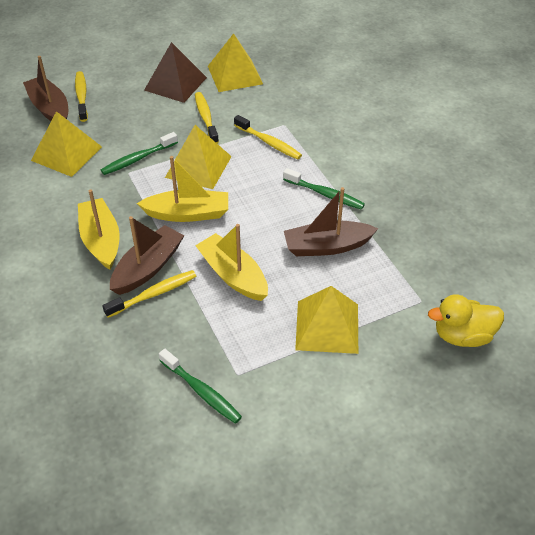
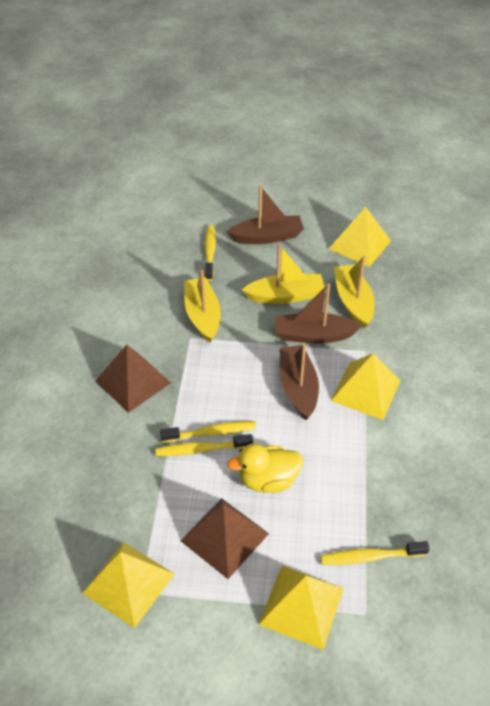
brown pyramid: 1 -> 2
green toothbrush: 3 -> 0

